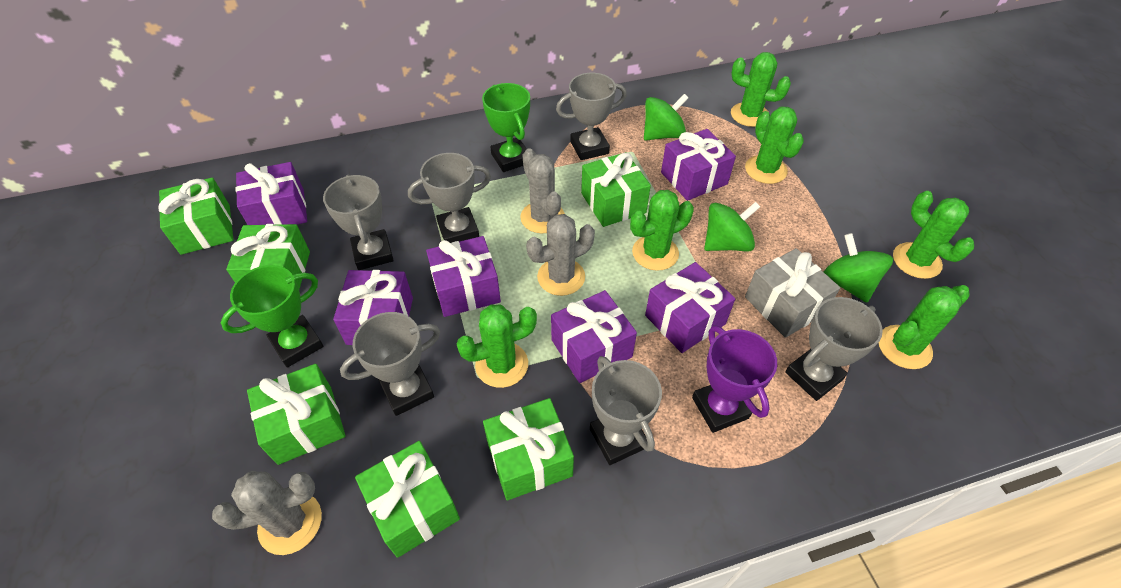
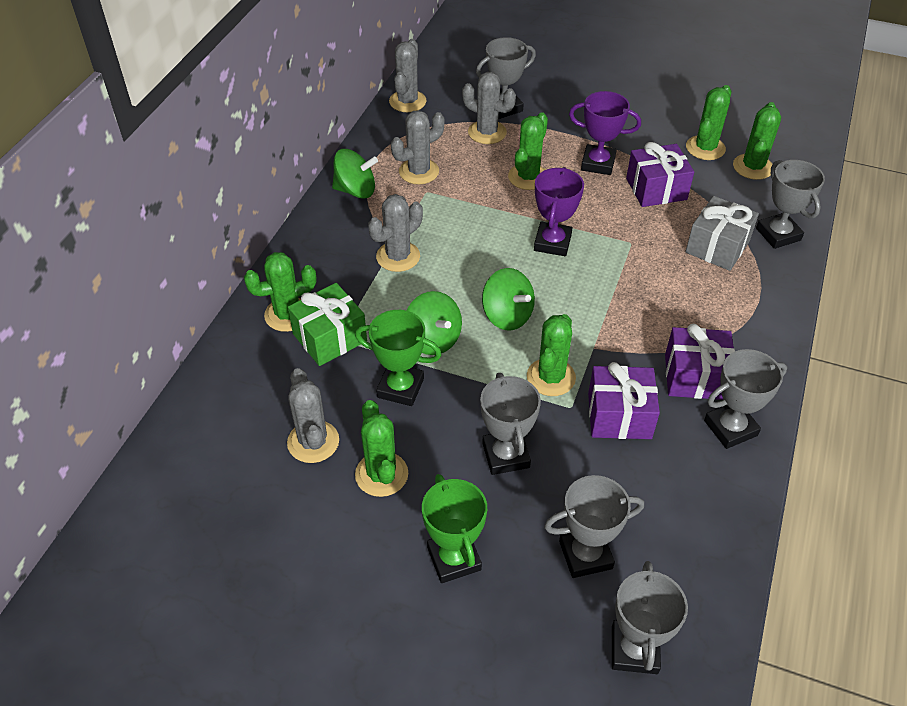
green gift: 6 -> 1
grey cactus: 3 -> 5
purple gift: 6 -> 3
purple trophy: 1 -> 2

